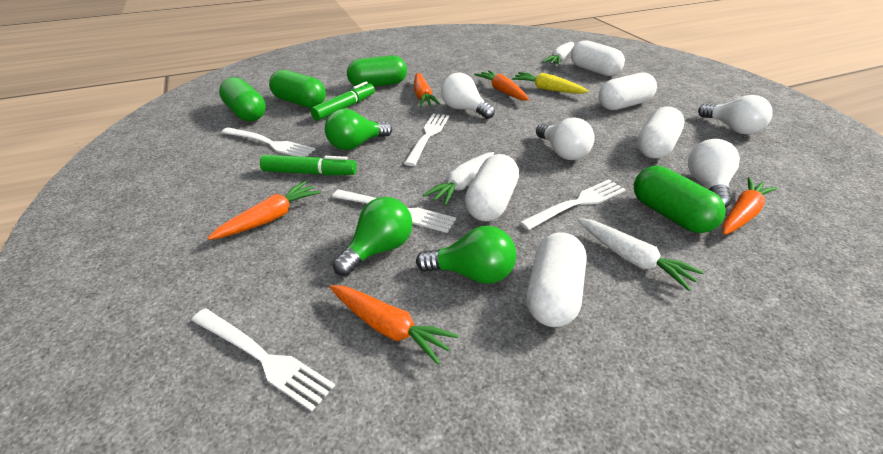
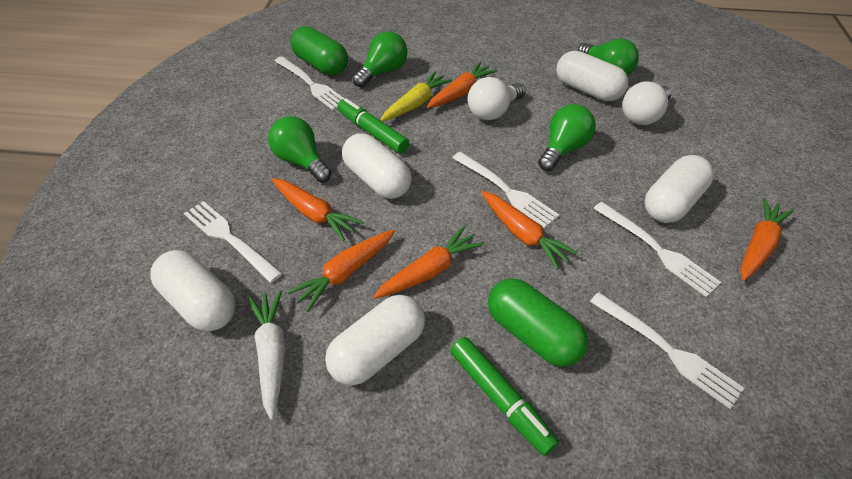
green capsule: 4 -> 2
green light bulb: 3 -> 4
orange carrot: 5 -> 6
white carrot: 3 -> 1
white light bulb: 4 -> 2

